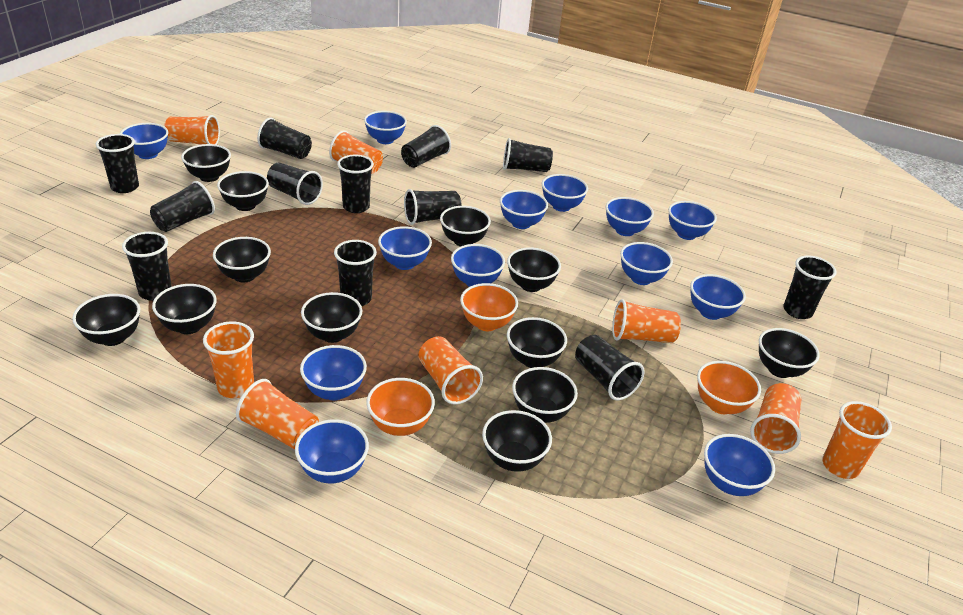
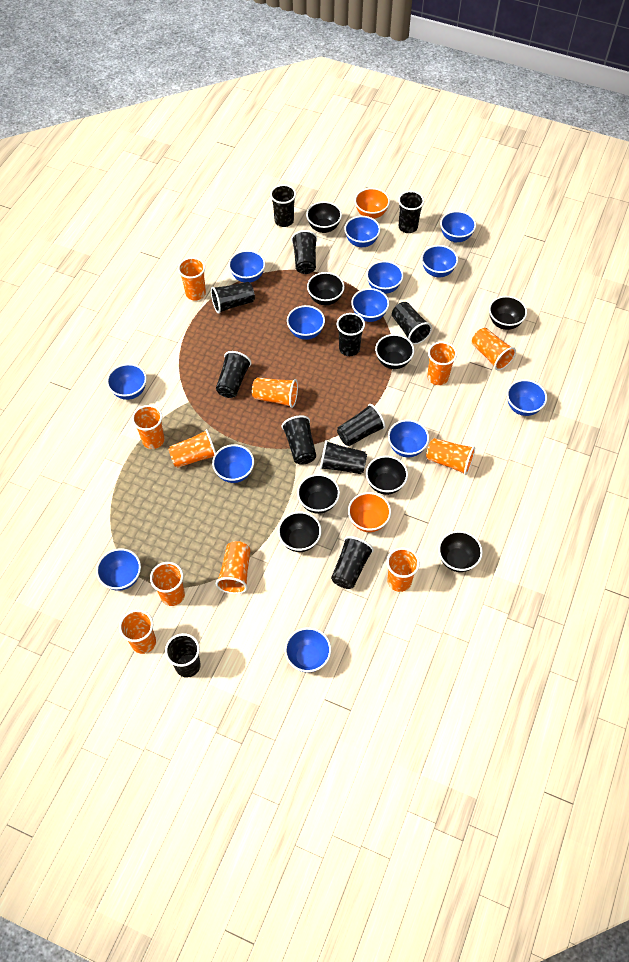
black bowl: 12 -> 8
orange bowl: 3 -> 2
orange cup: 8 -> 11

